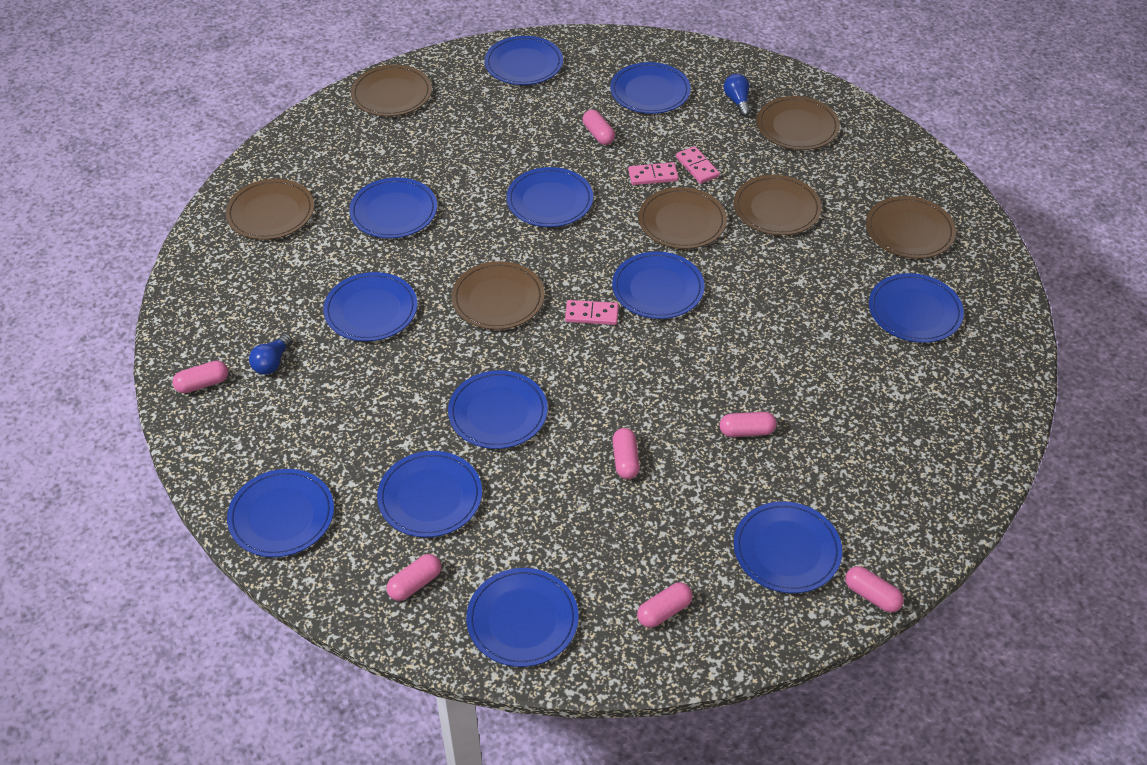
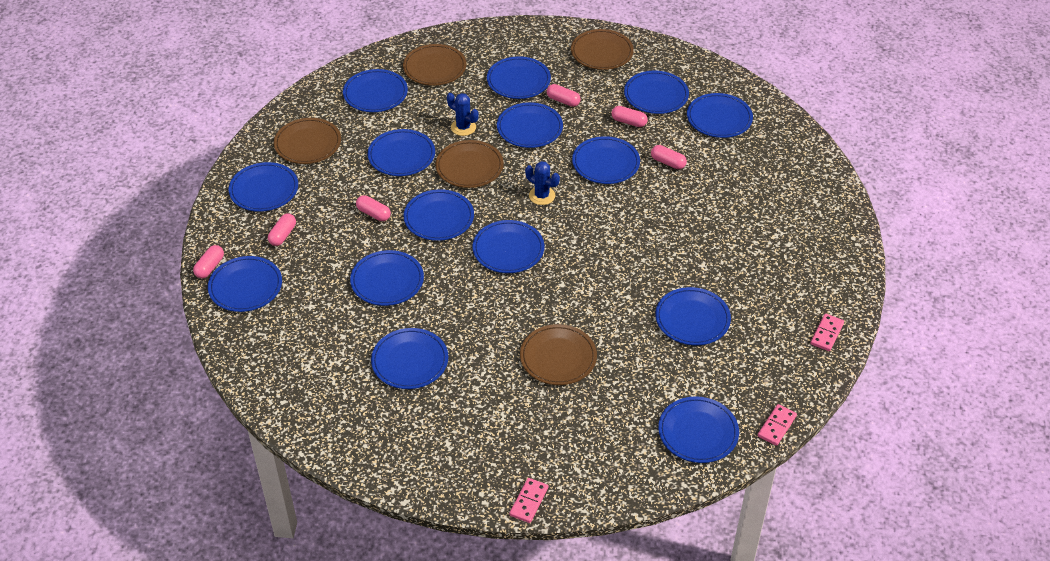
blue cactus: 0 -> 2
blue light bulb: 2 -> 0
blue plate: 12 -> 15
brown plate: 7 -> 5
pink capsule: 7 -> 6

